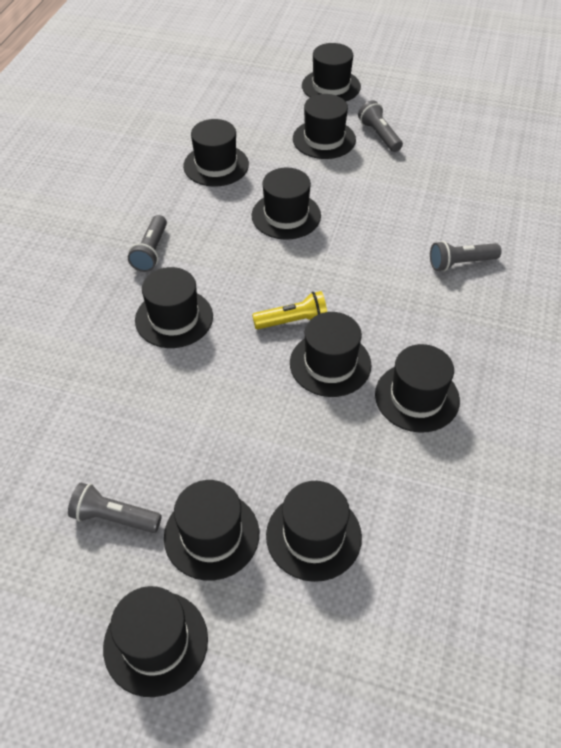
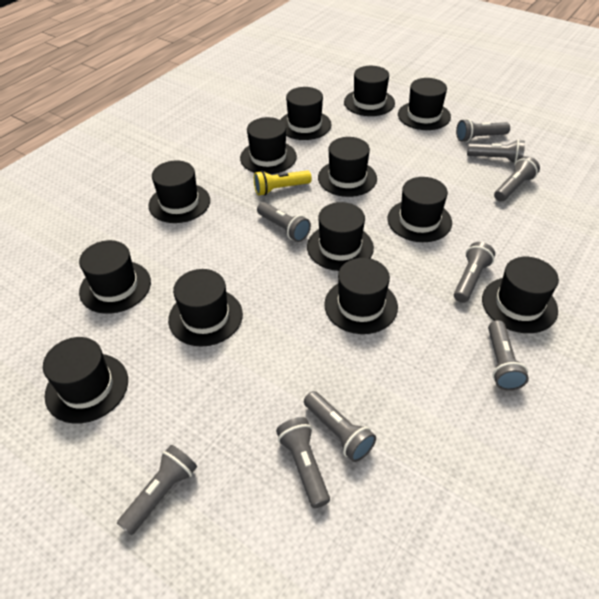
black hat: 10 -> 13
grey flashlight: 4 -> 9

